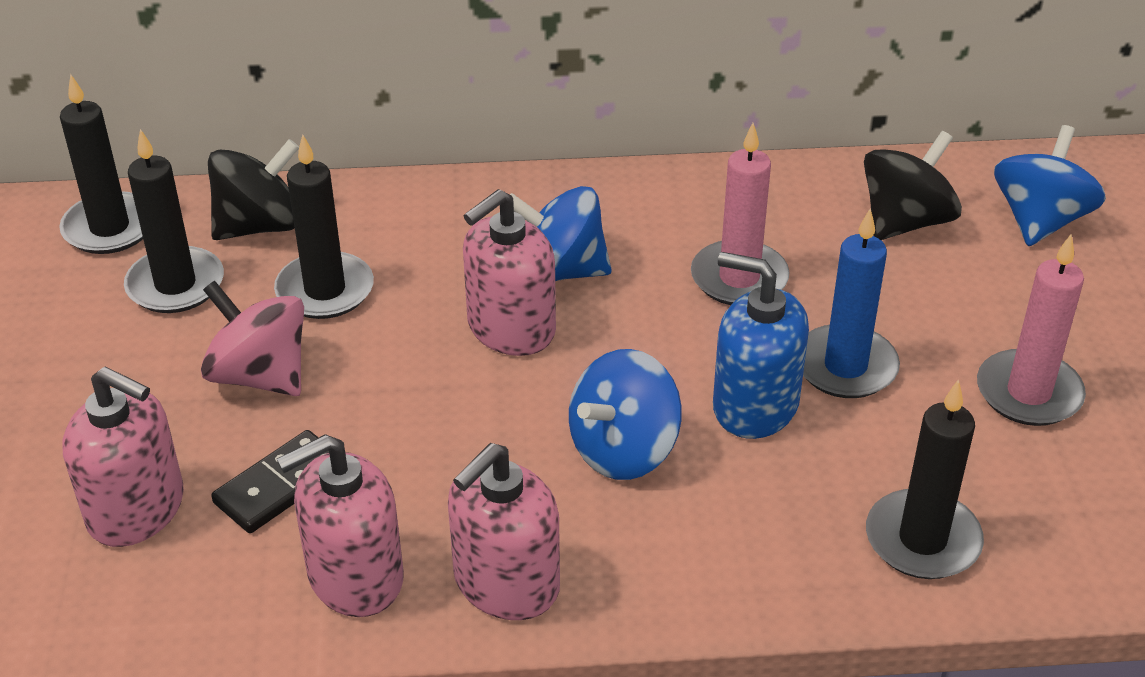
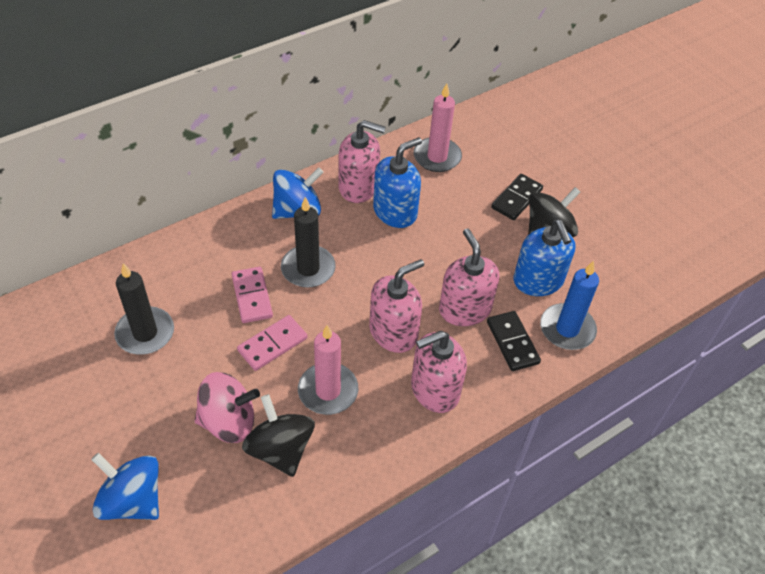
black candle: 4 -> 2
black domino: 1 -> 2
blue soap dispenser: 1 -> 2
blue spinning top: 3 -> 2
pink domino: 0 -> 2

